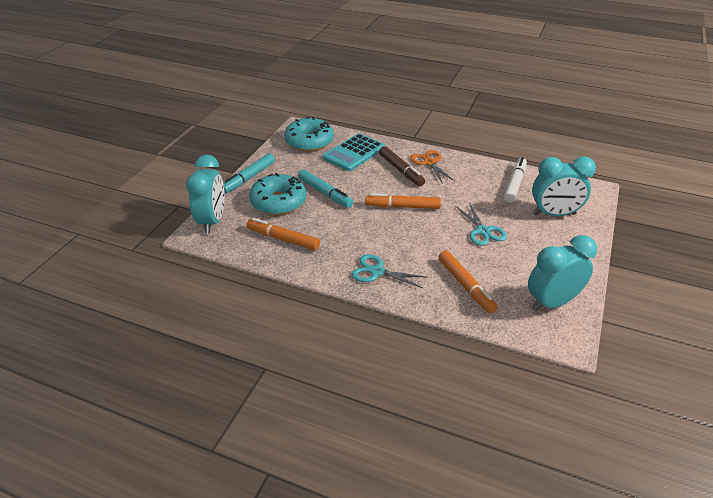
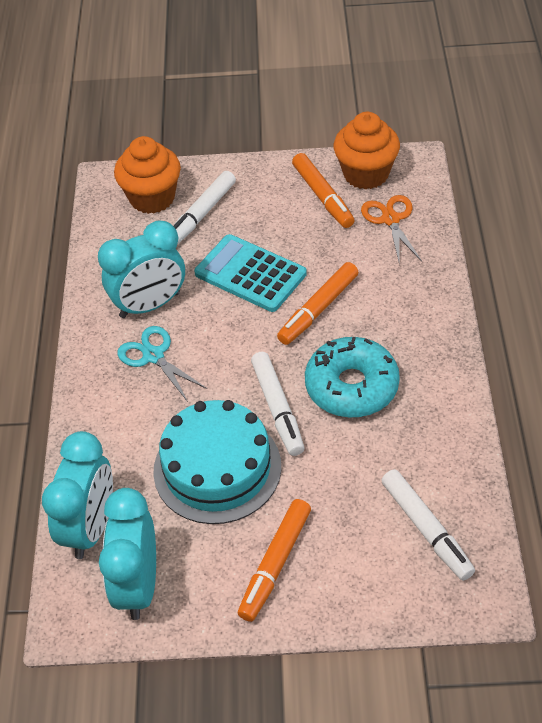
brown marker: 1 -> 0
orange cupcake: 0 -> 2
turquoise cake: 0 -> 1
turquoise donut: 2 -> 1
turquoise marker: 2 -> 0
turquoise scissors: 2 -> 1
white marker: 1 -> 3

